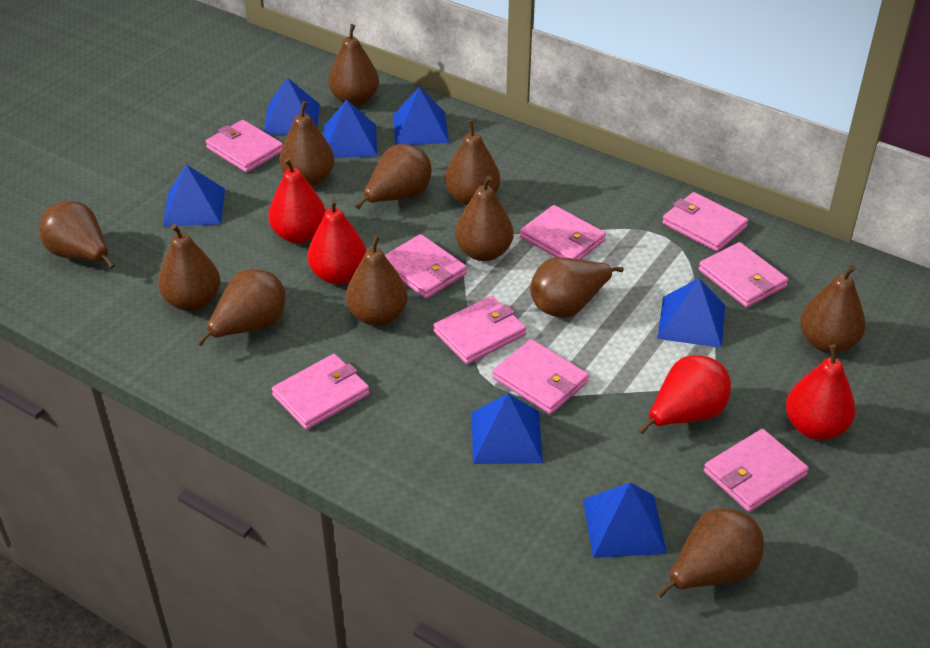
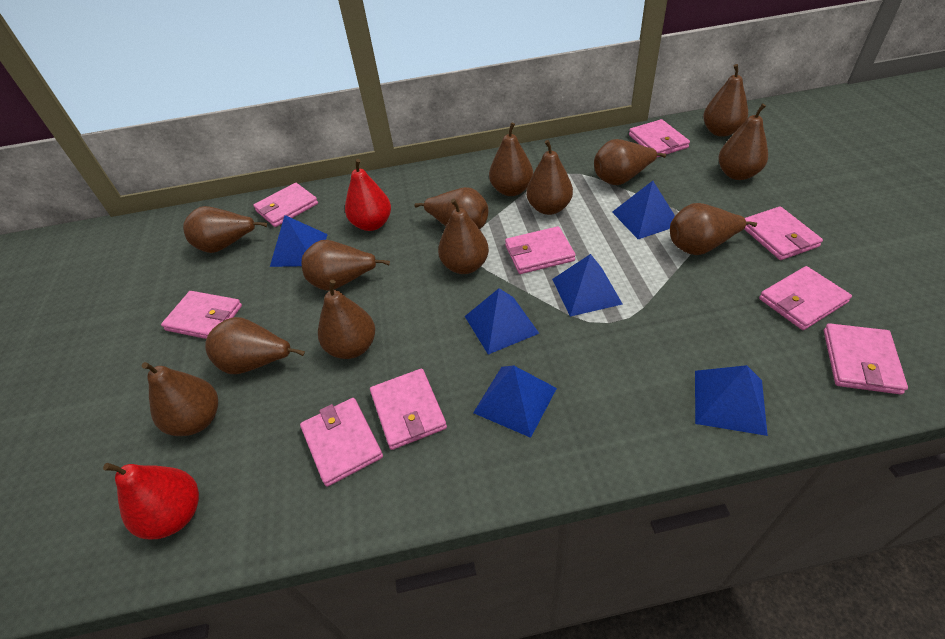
blue pyramid: 7 -> 6
brown pear: 12 -> 13
red pear: 4 -> 2

